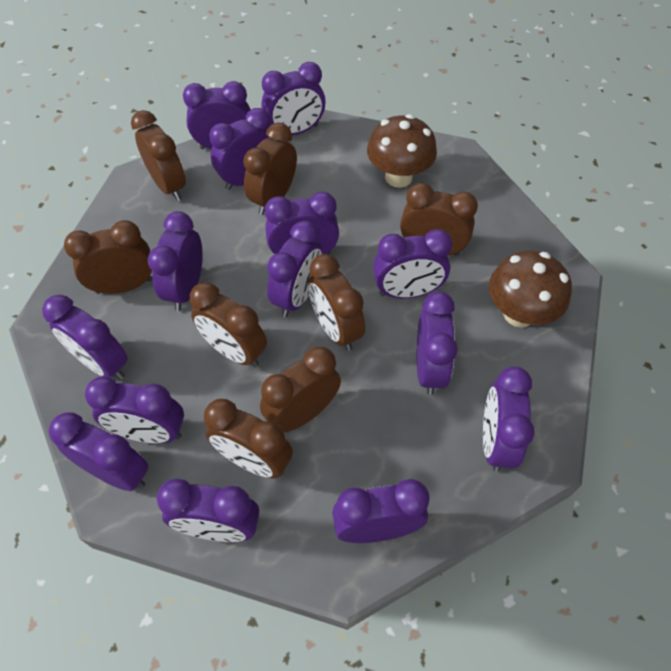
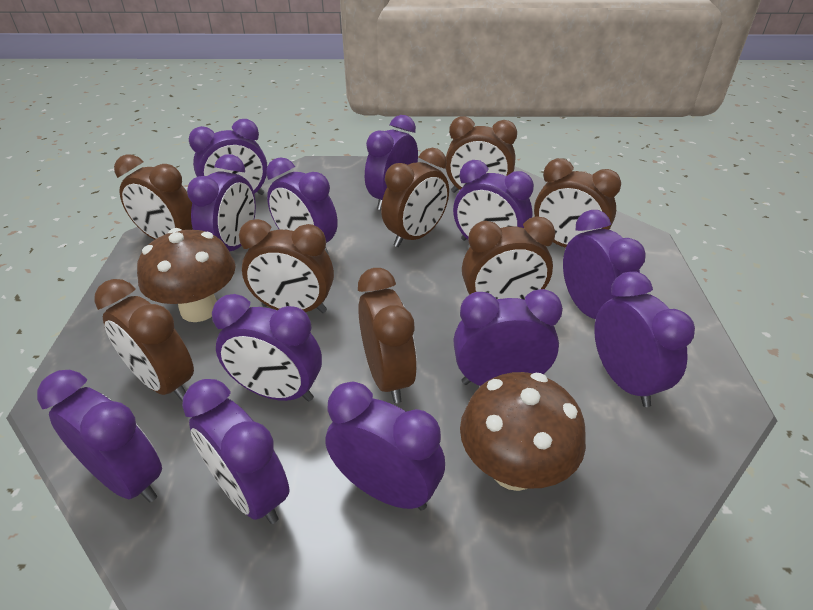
purple clock: 14 -> 12

